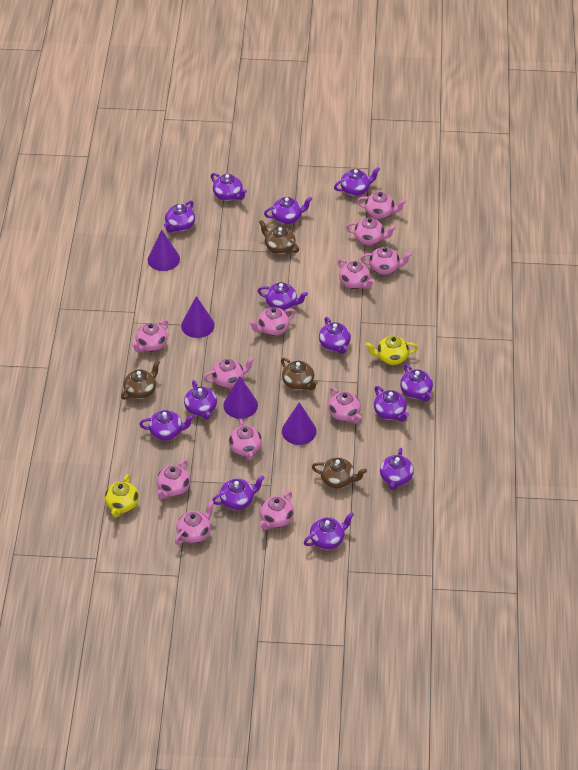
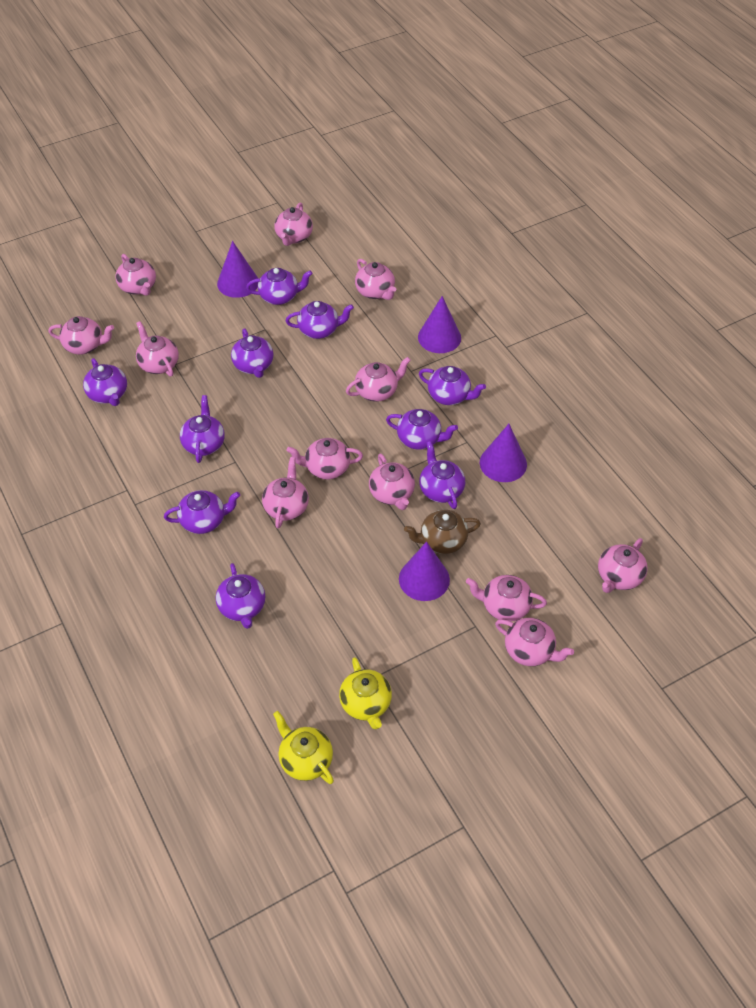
brown teapot: 4 -> 1
purple teapot: 13 -> 10

